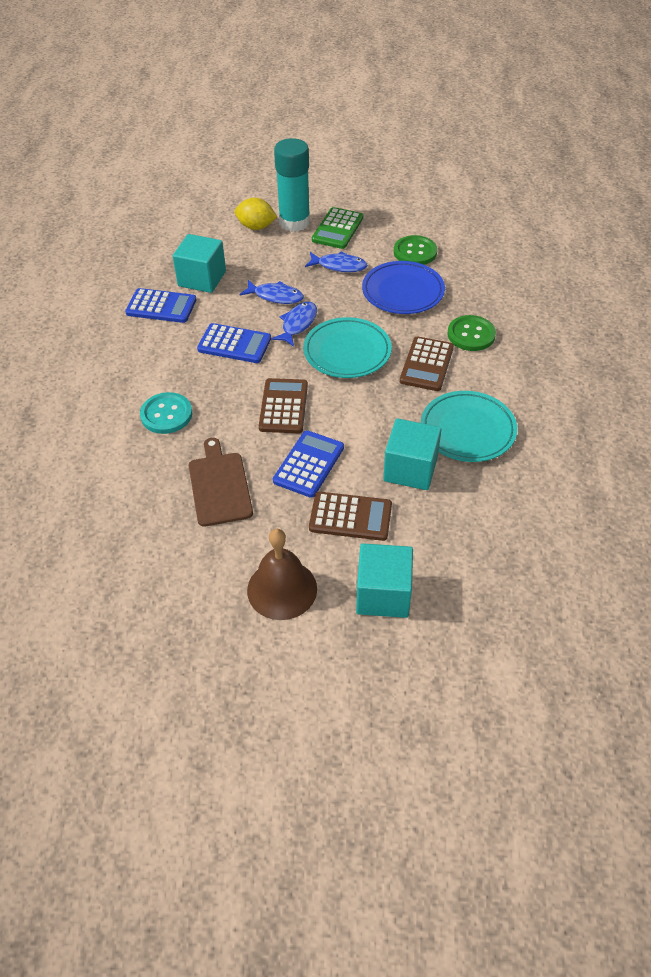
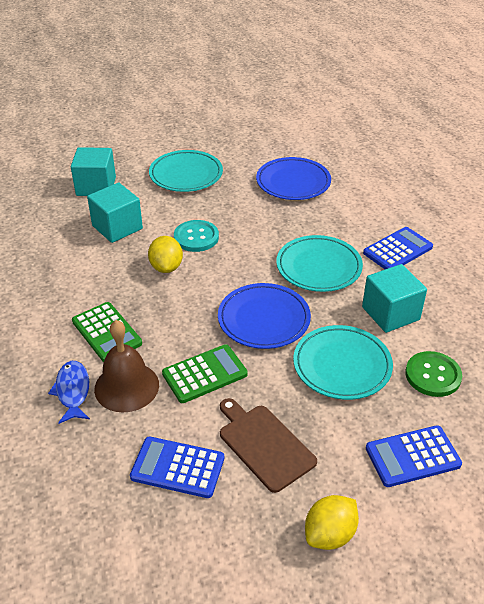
blue fish: 3 -> 1
blue plate: 1 -> 2
brown calculator: 3 -> 0
green button: 2 -> 1
green calculator: 1 -> 2
turquoise glue stick: 1 -> 0
turquoise plate: 2 -> 3
yellow lemon: 1 -> 2

